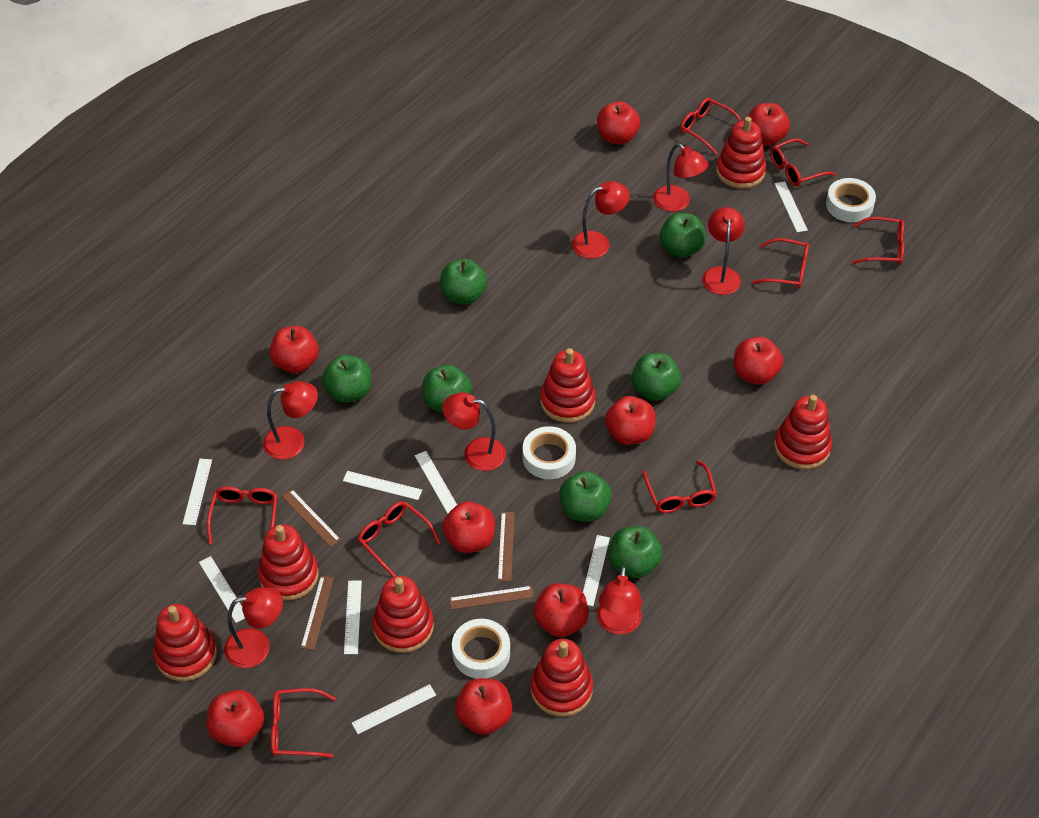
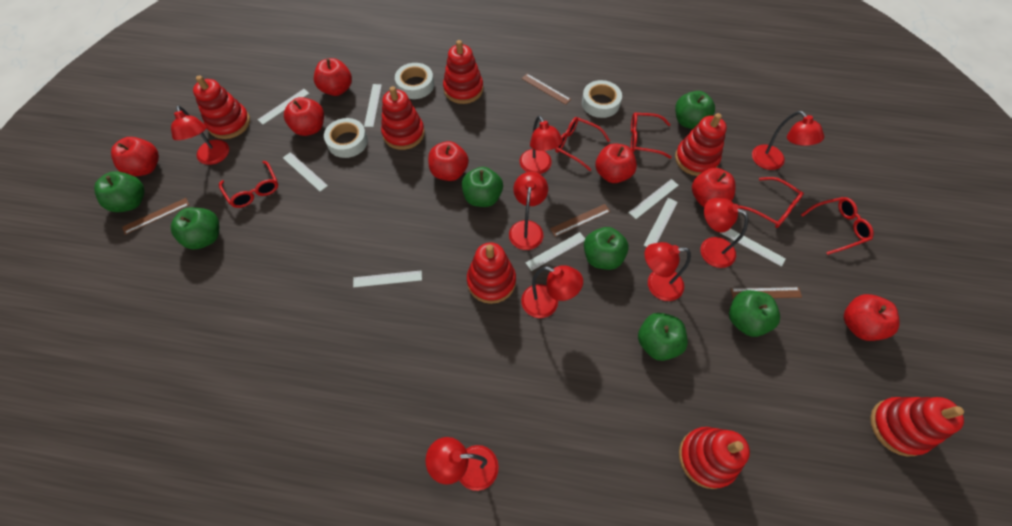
red apple: 9 -> 7
red glasses: 8 -> 5
red lamp: 7 -> 8

